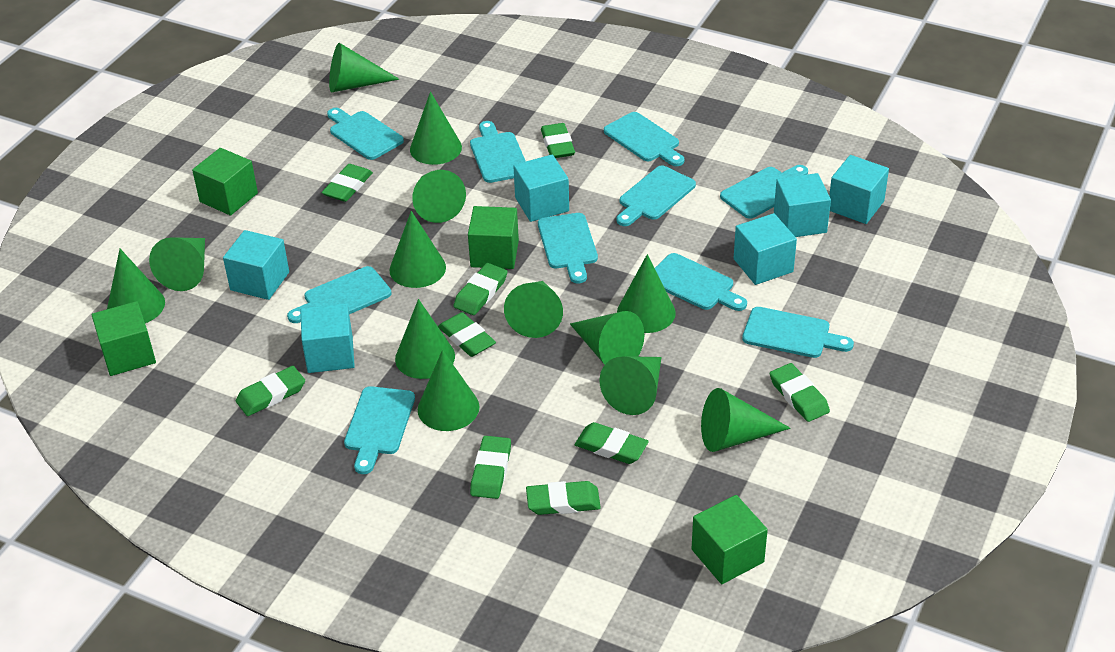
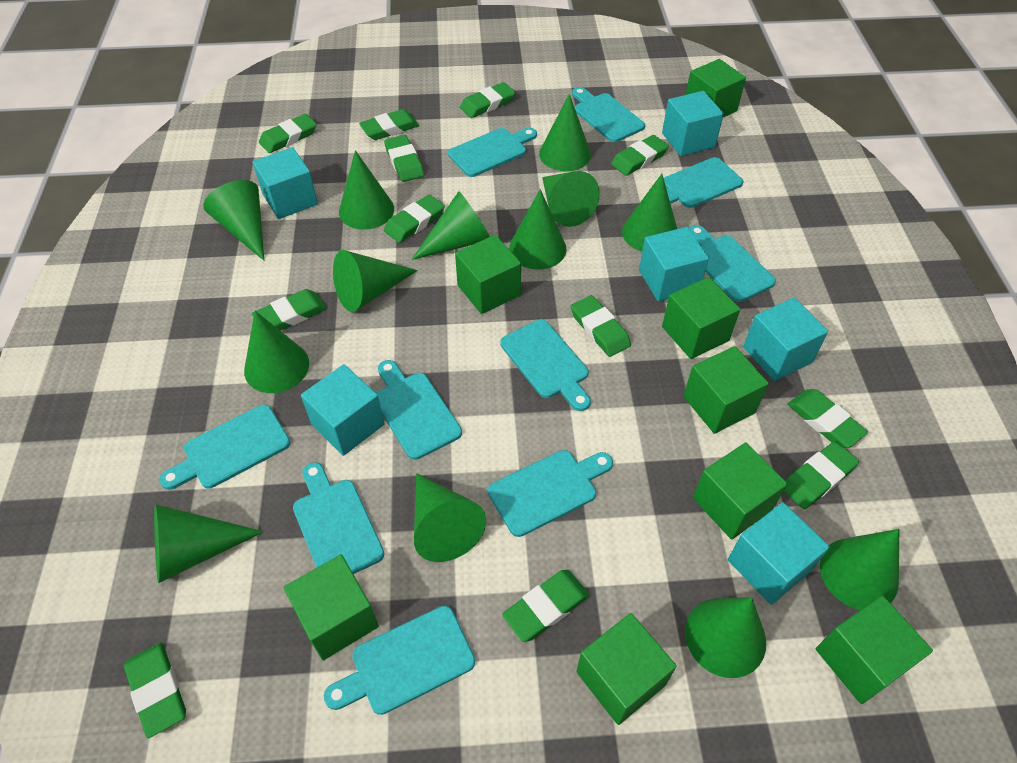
green cube: 4 -> 8
green eraser: 9 -> 12

